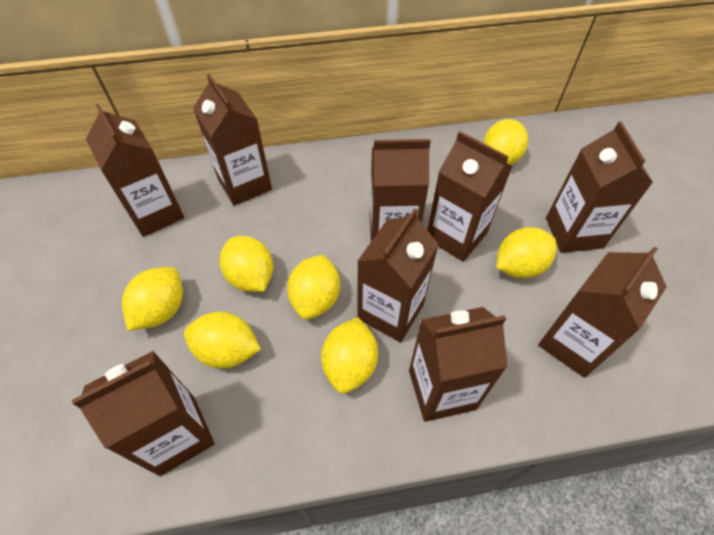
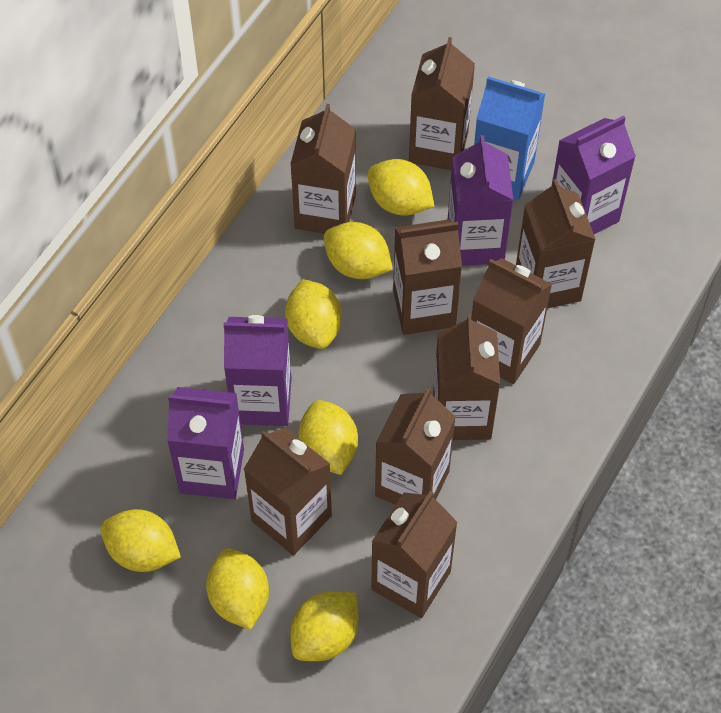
blue carton: 0 -> 1
purple carton: 0 -> 4

